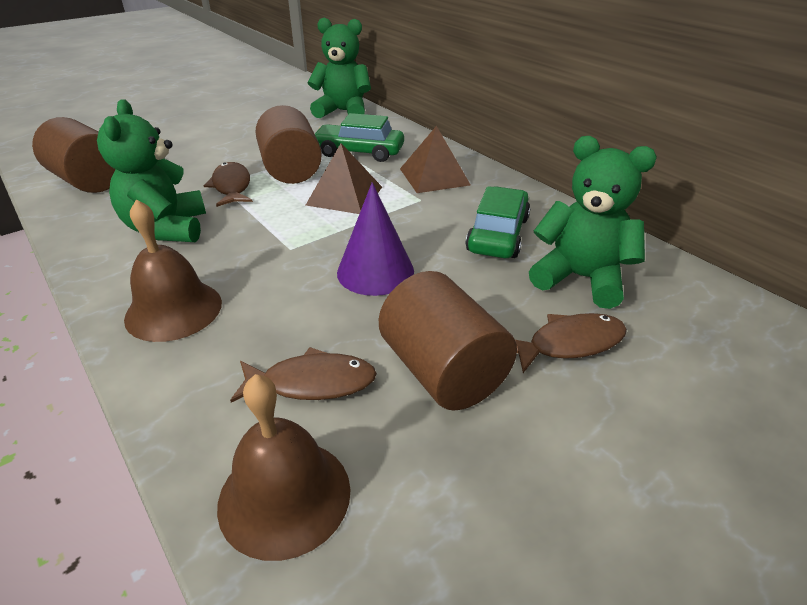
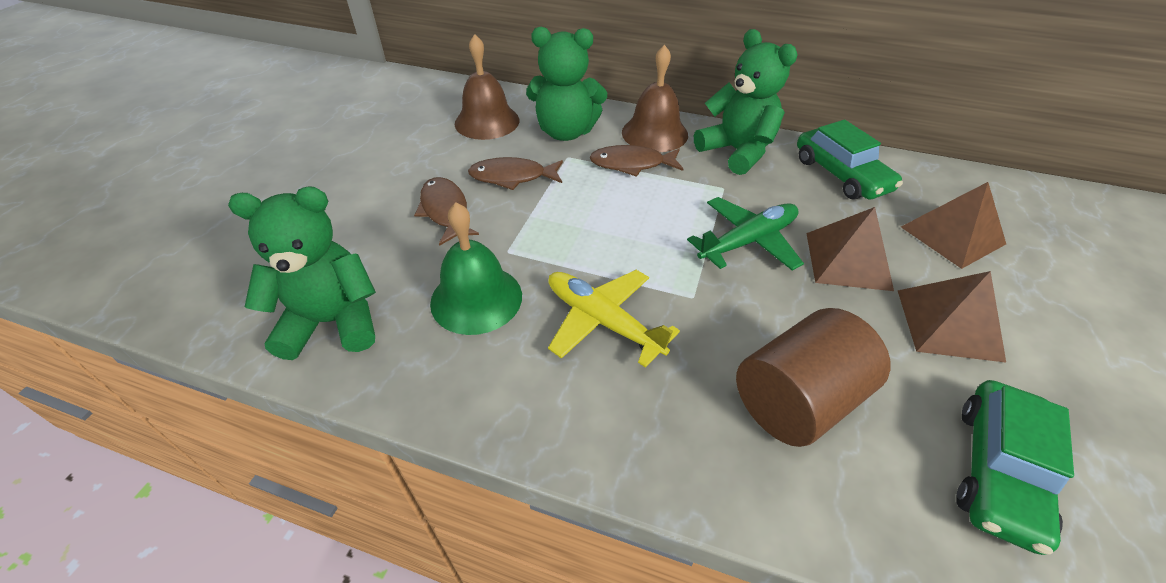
brown cylinder: 3 -> 1
brown pyramid: 2 -> 3
green bell: 0 -> 1
green plane: 0 -> 1
purple cone: 1 -> 0
yellow plane: 0 -> 1

